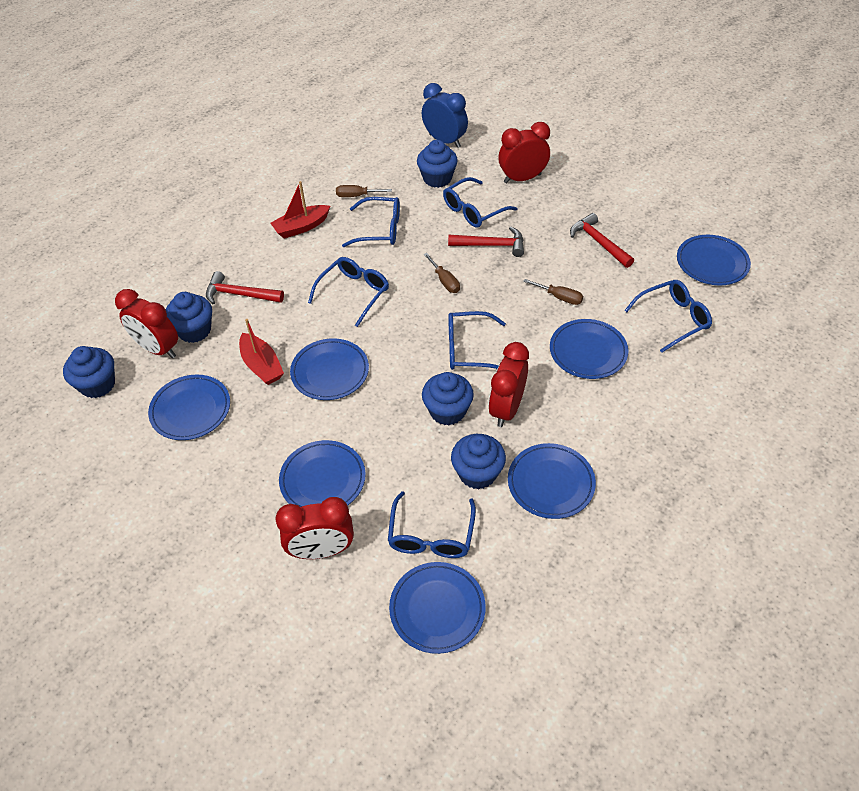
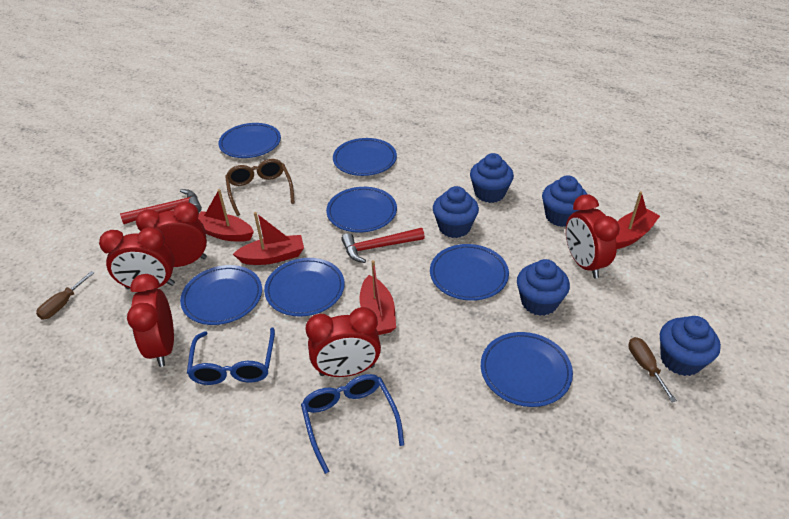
blue clock: 1 -> 0
blue glasses: 6 -> 2
brown glasses: 0 -> 1
brown screwdriver: 3 -> 2
red boat: 2 -> 4
red clock: 4 -> 5
red hammer: 3 -> 2

